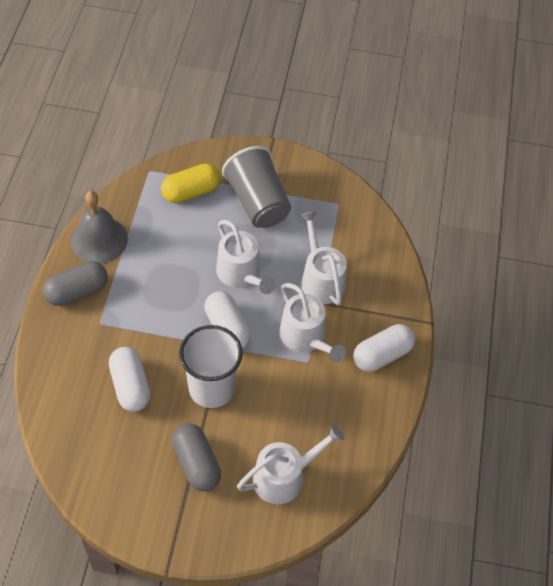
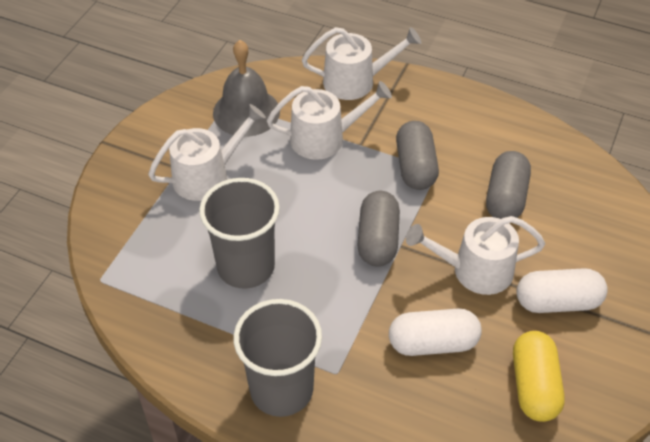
grey capsule: 2 -> 3
grey cup: 1 -> 2
white capsule: 3 -> 2
white cup: 1 -> 0

